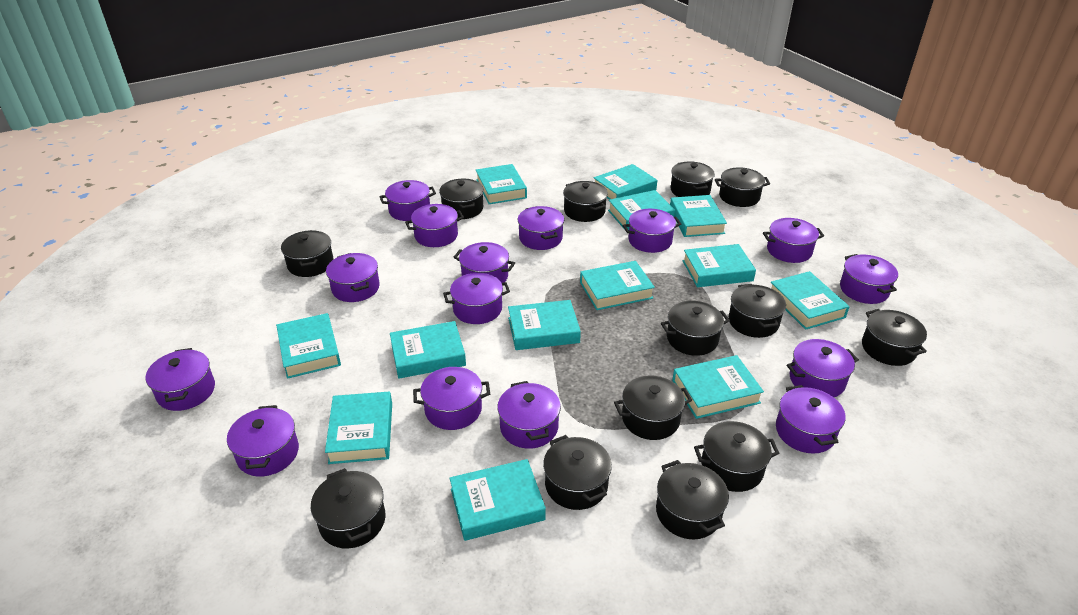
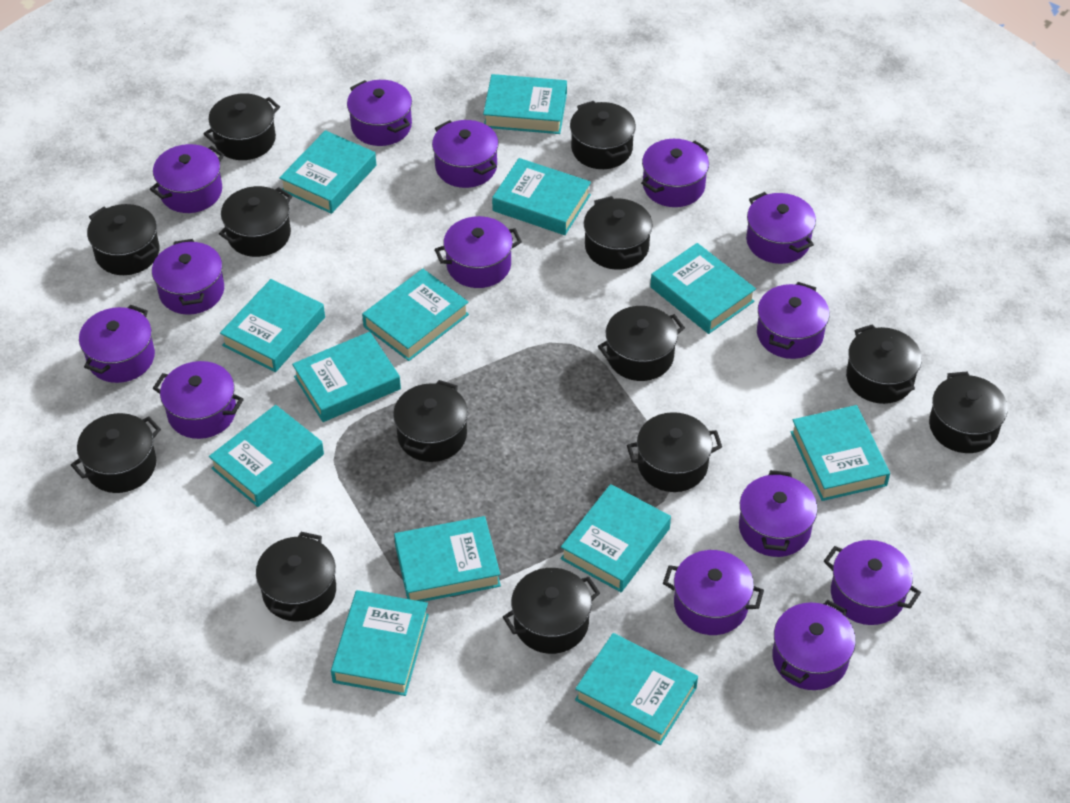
purple pot: 15 -> 14

